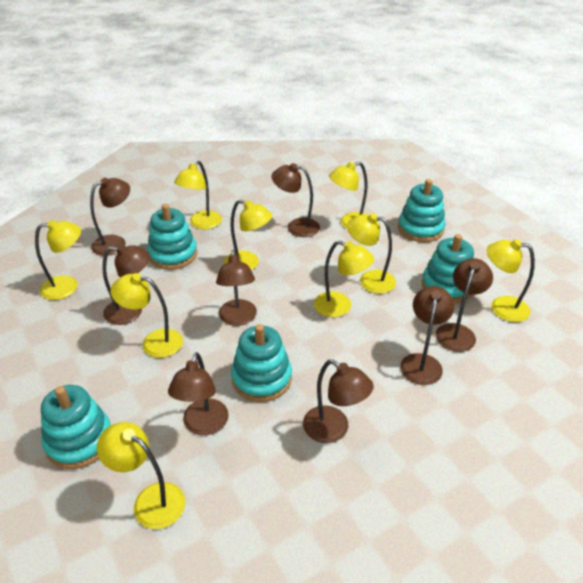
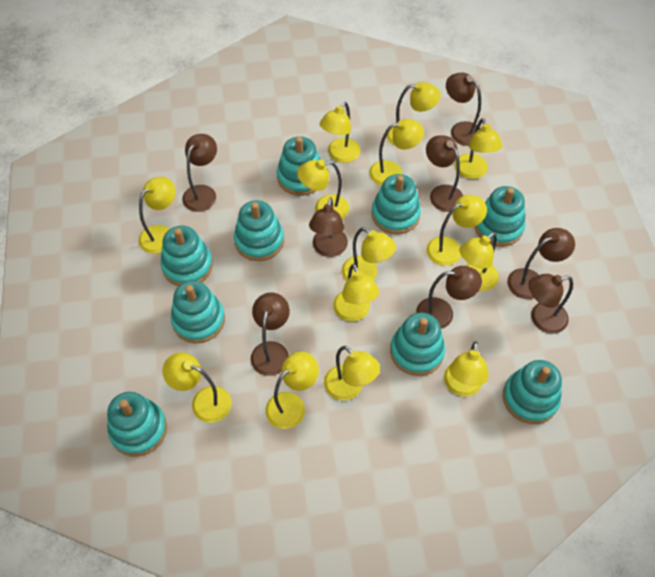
turquoise stacking toy: 5 -> 9
yellow lamp: 9 -> 14

